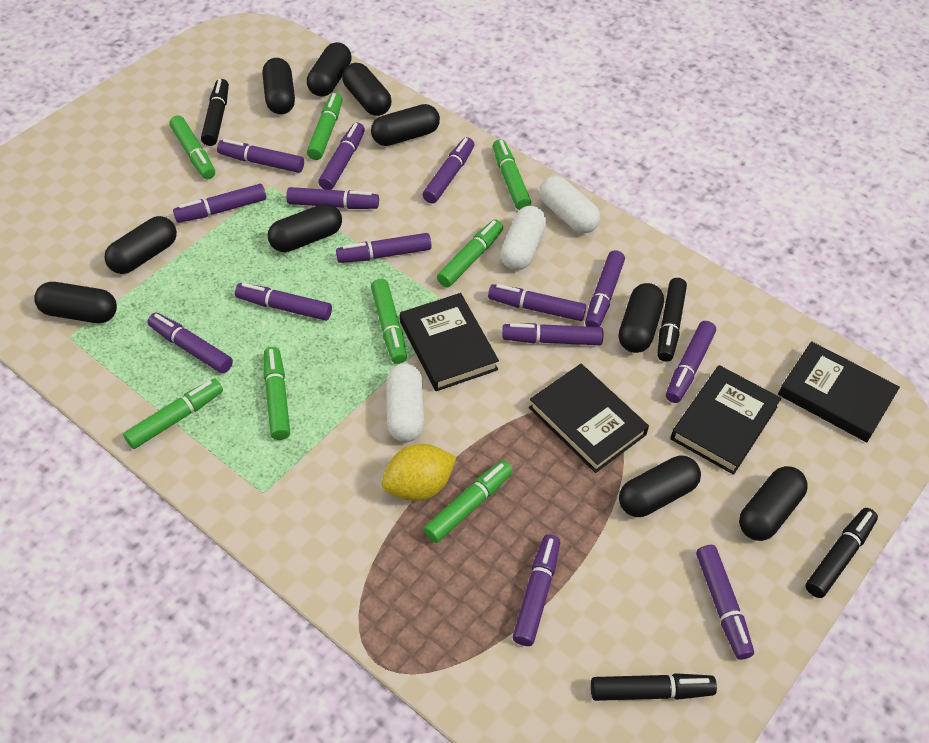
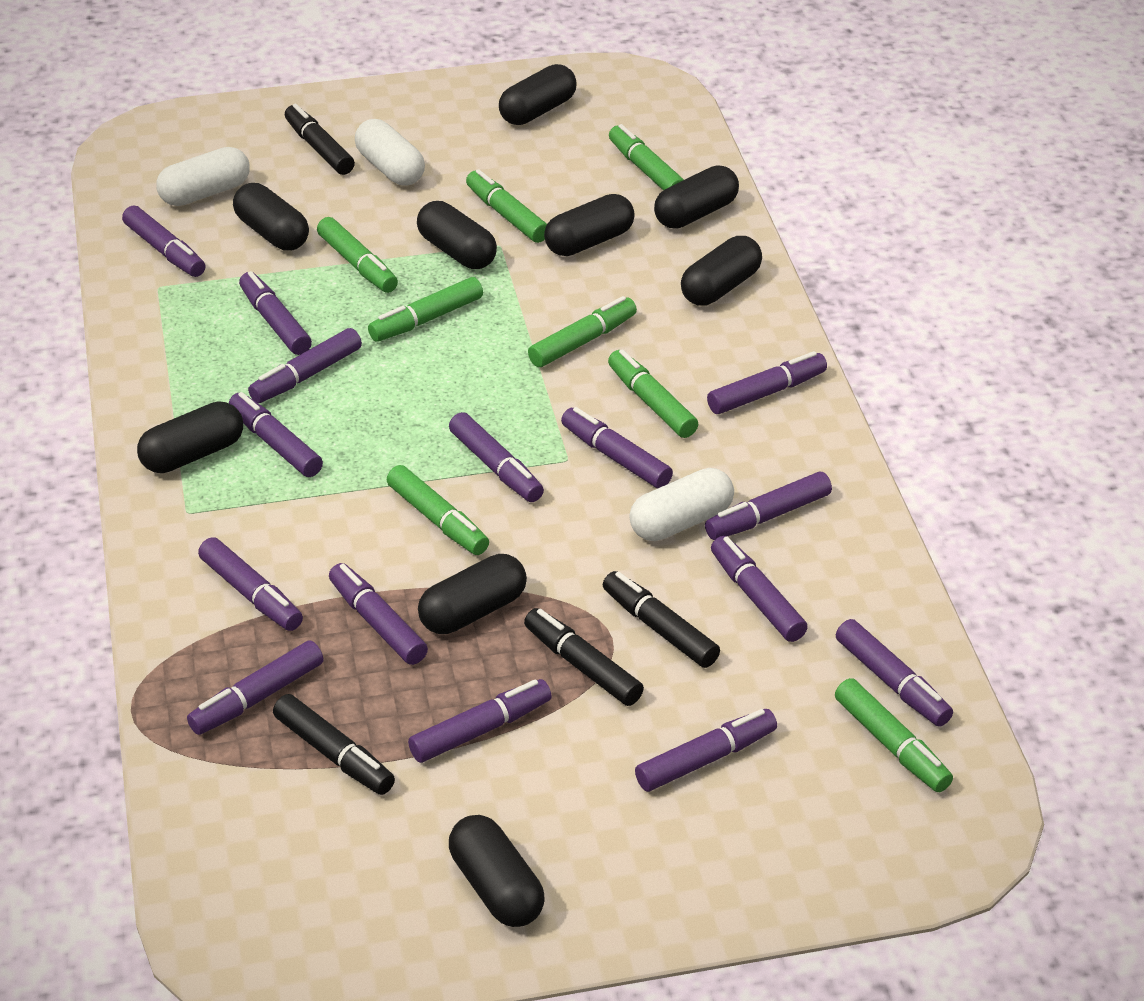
black book: 4 -> 0
black capsule: 10 -> 9
purple marker: 14 -> 15
yellow lemon: 1 -> 0

